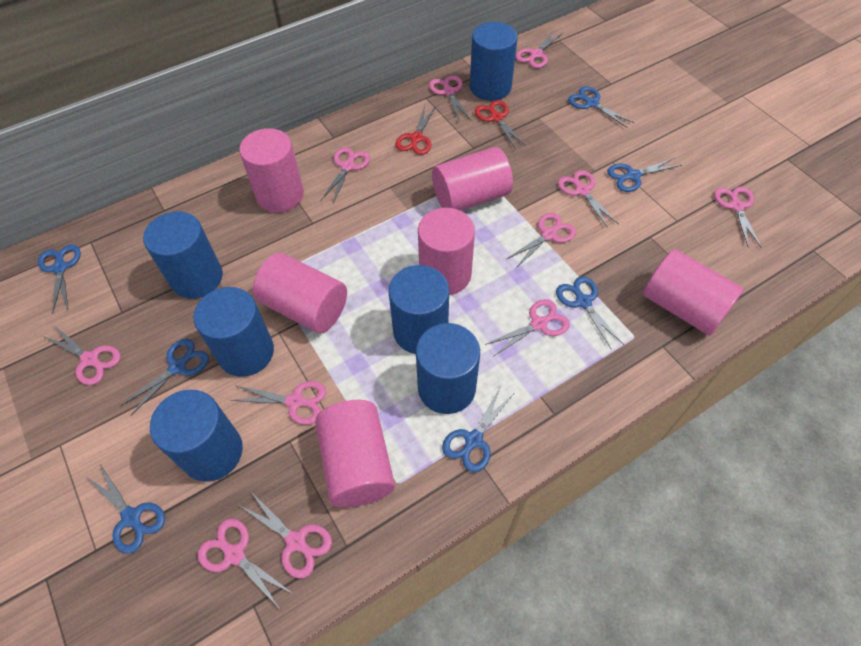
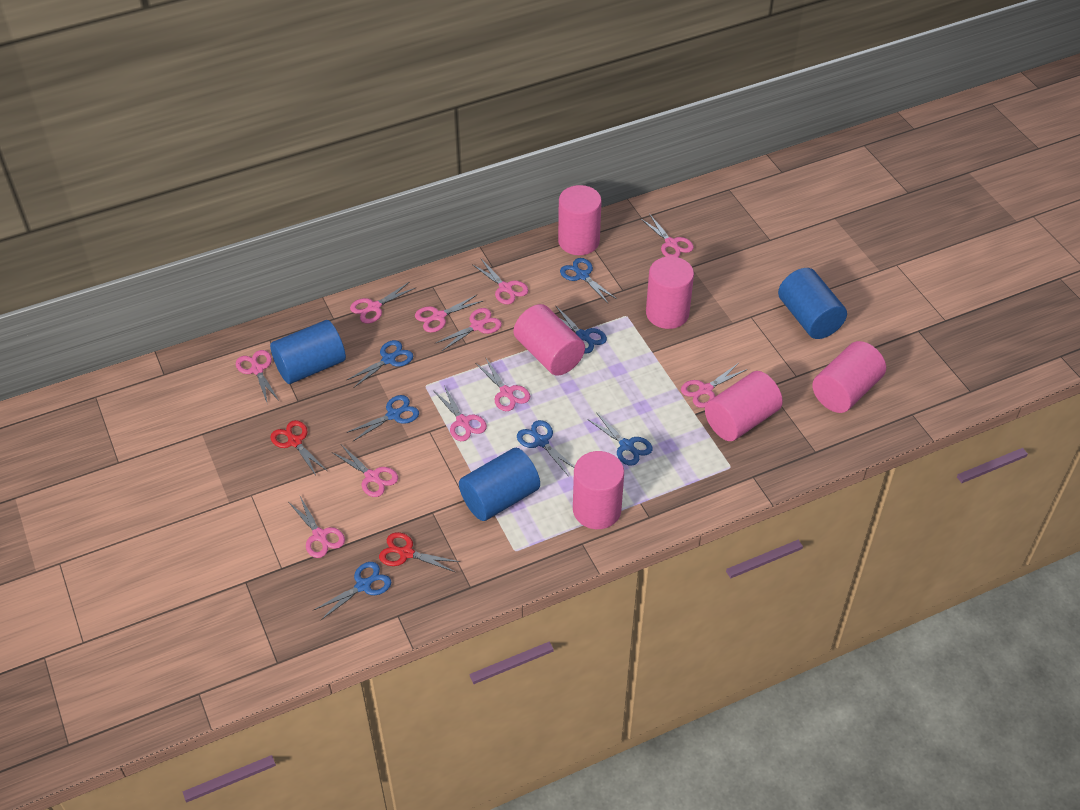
blue cylinder: 6 -> 3

